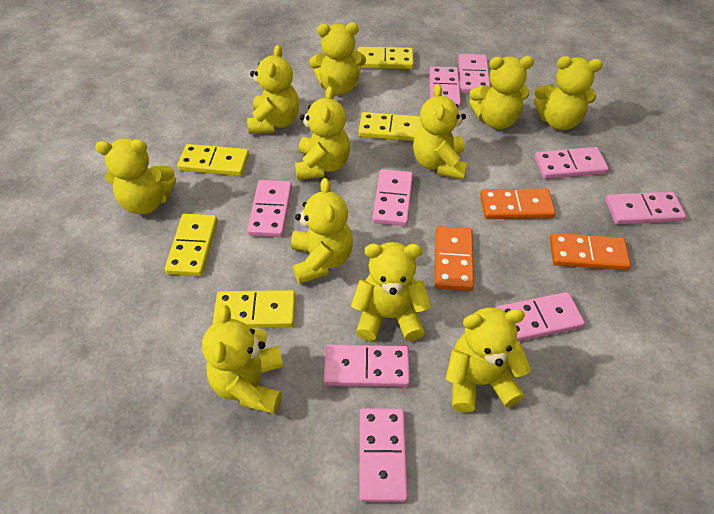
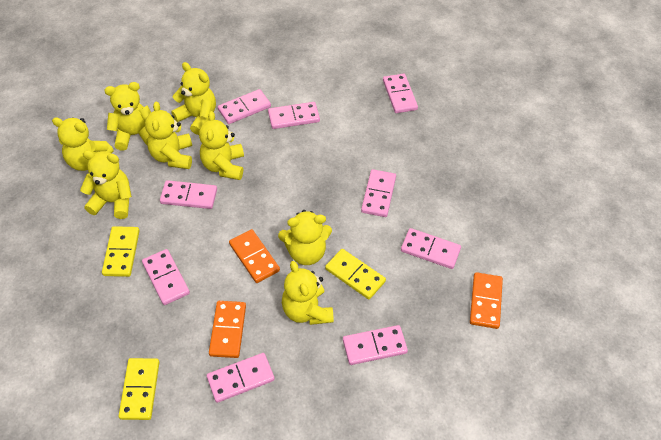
yellow domino: 5 -> 3
yellow teddy bear: 11 -> 8

